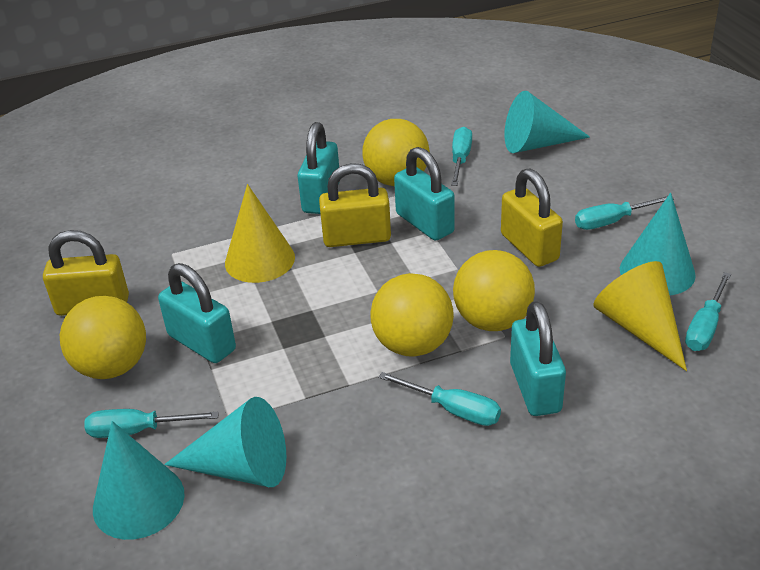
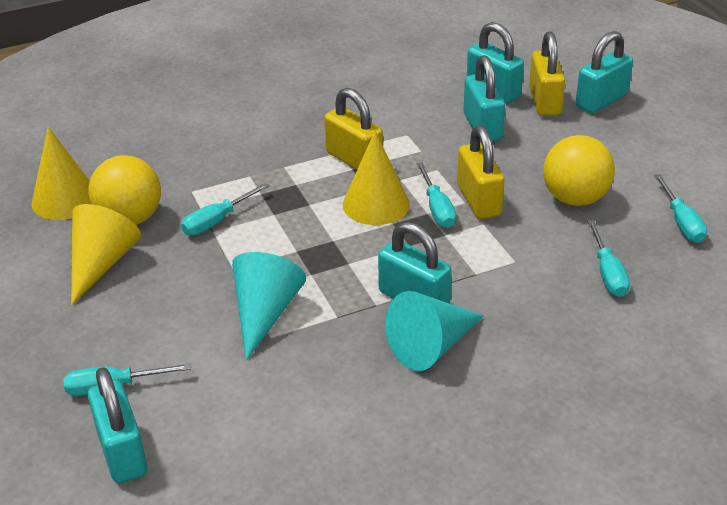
turquoise cone: 4 -> 2
turquoise padlock: 4 -> 5
yellow ball: 4 -> 2
yellow cone: 2 -> 3

